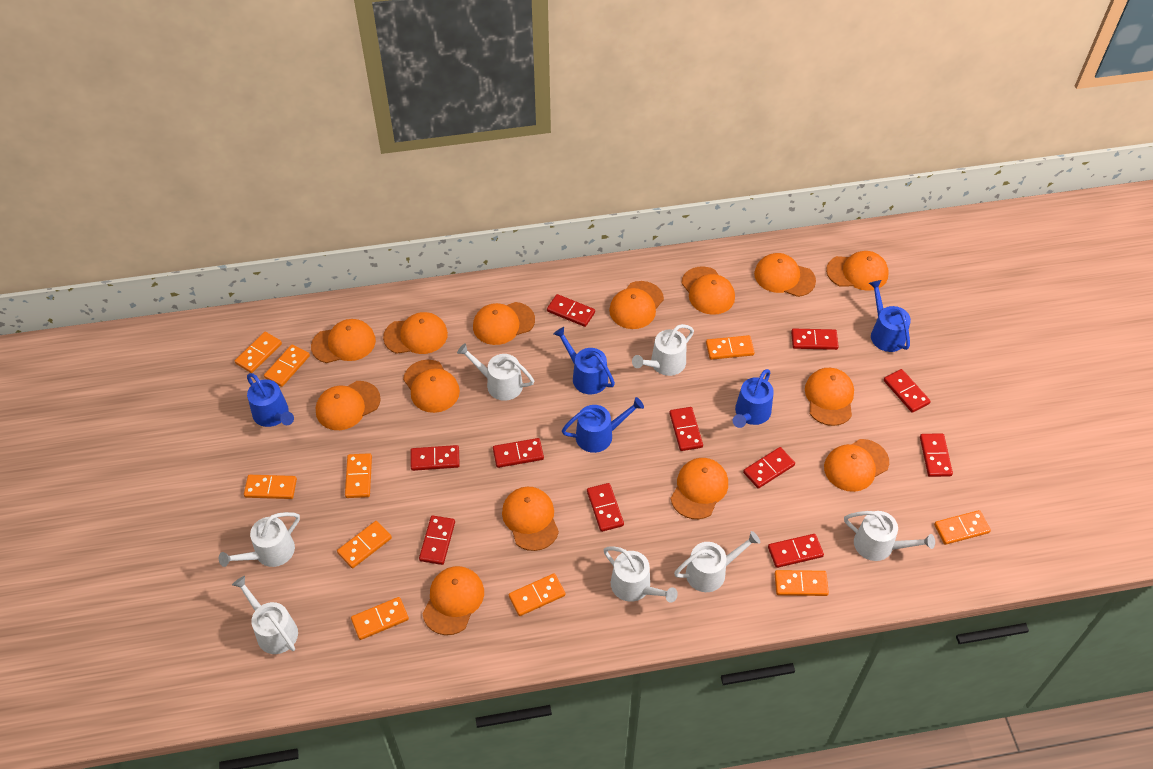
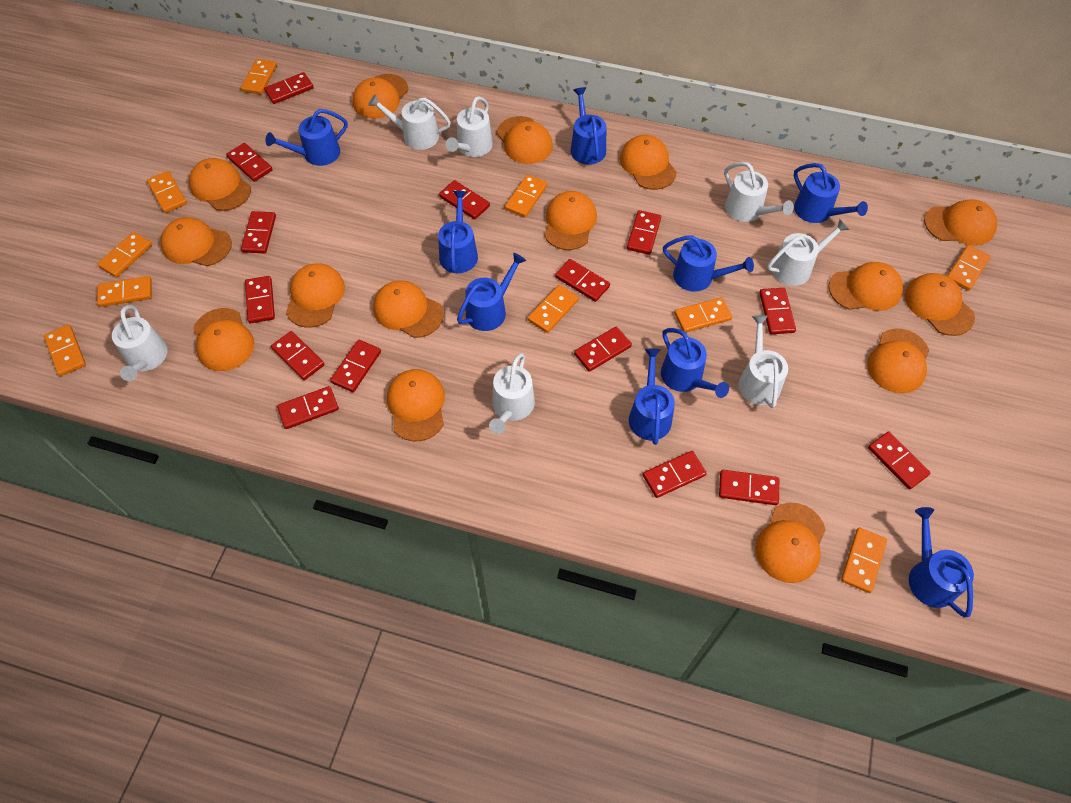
blue watering can: 5 -> 9
orange cap: 14 -> 15
red domino: 11 -> 15

